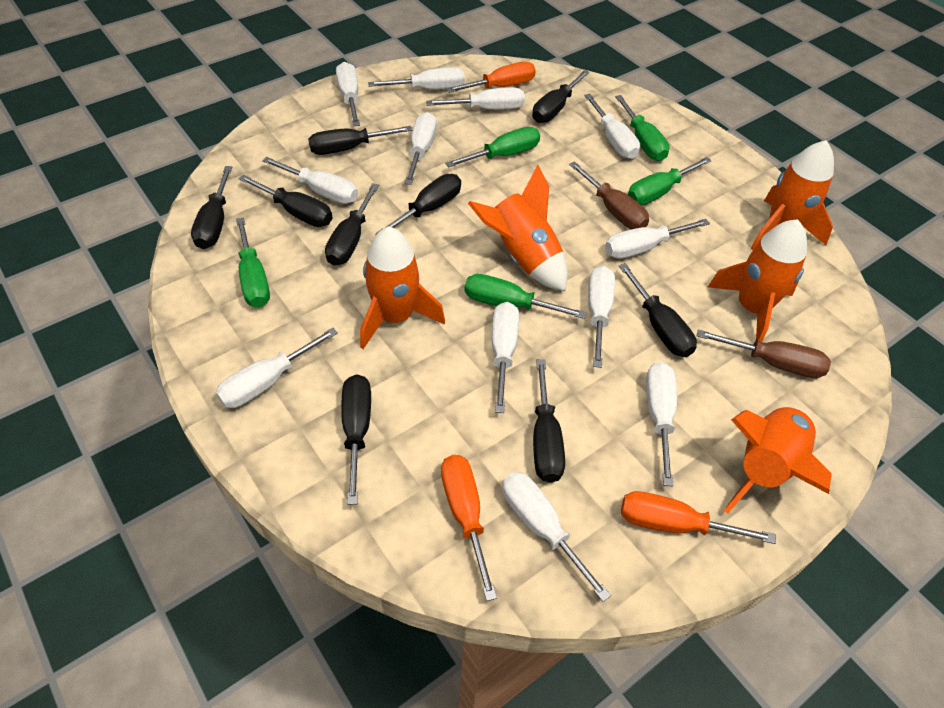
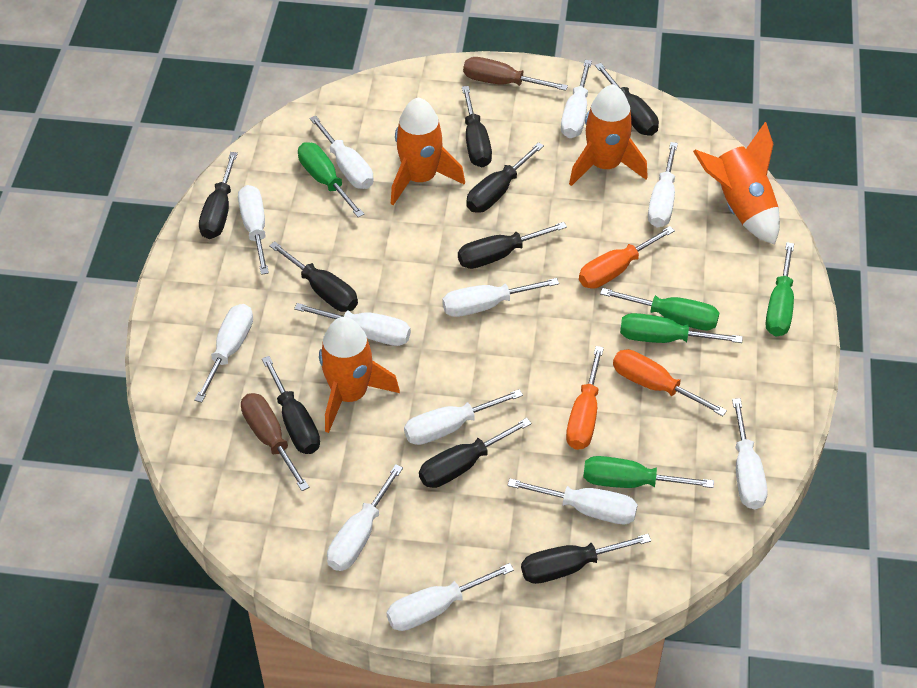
orange rocket: 5 -> 4

